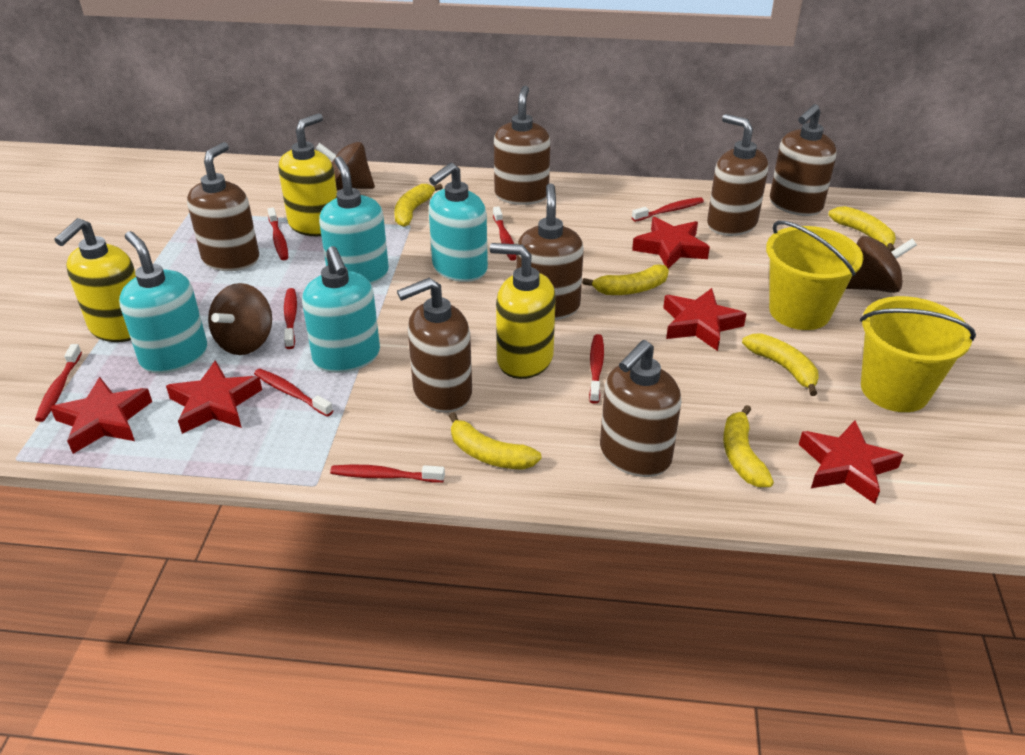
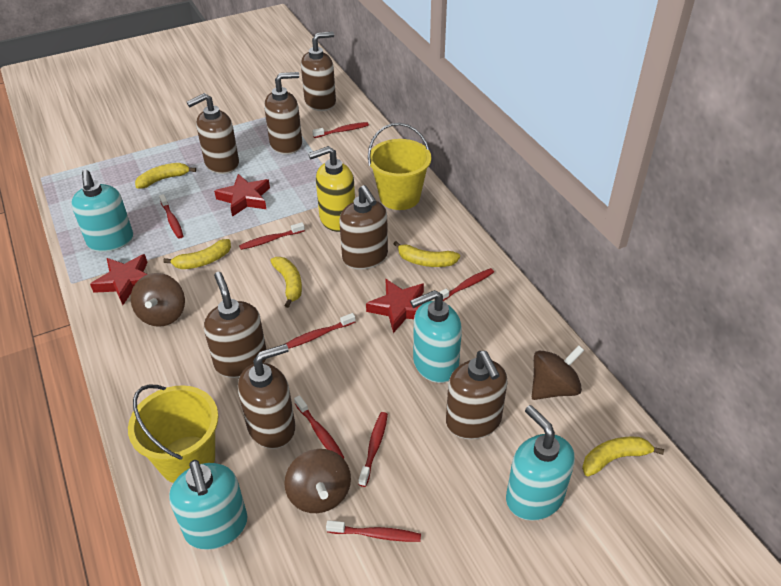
red star: 5 -> 3
yellow banana: 6 -> 5
yellow soap dispenser: 3 -> 1

